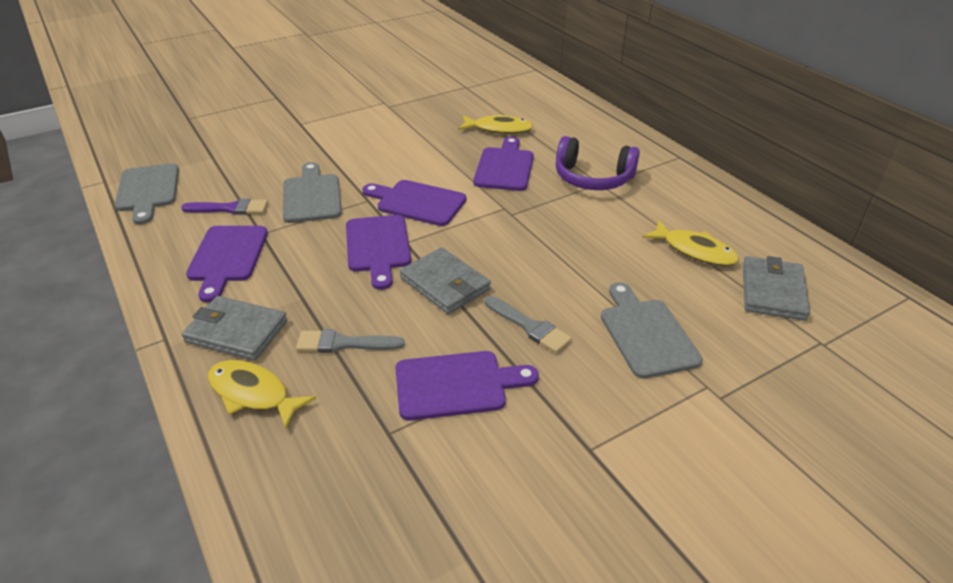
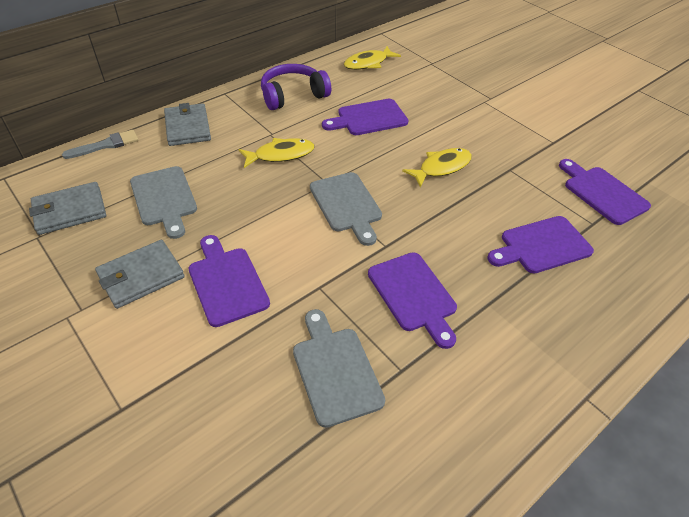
grey brush: 2 -> 1
purple brush: 1 -> 0

